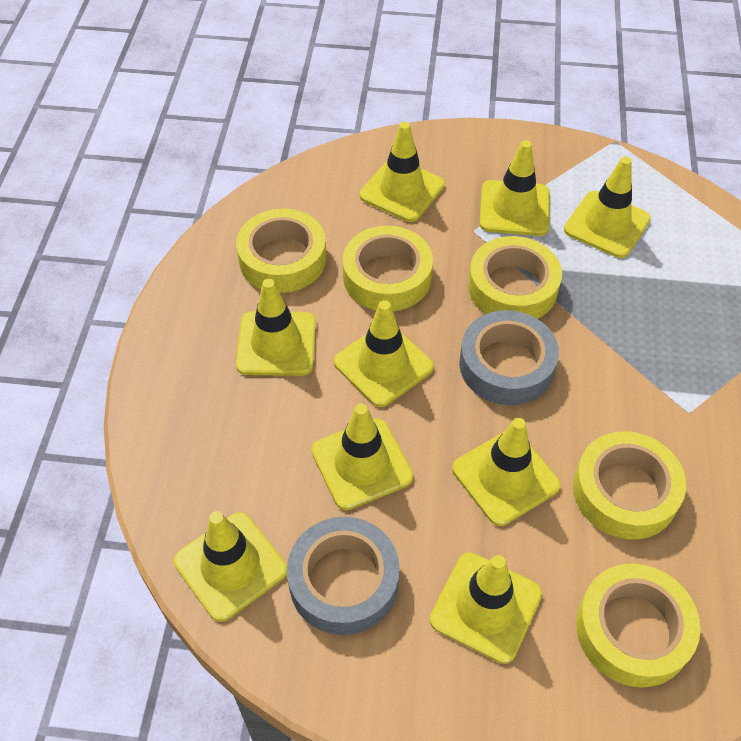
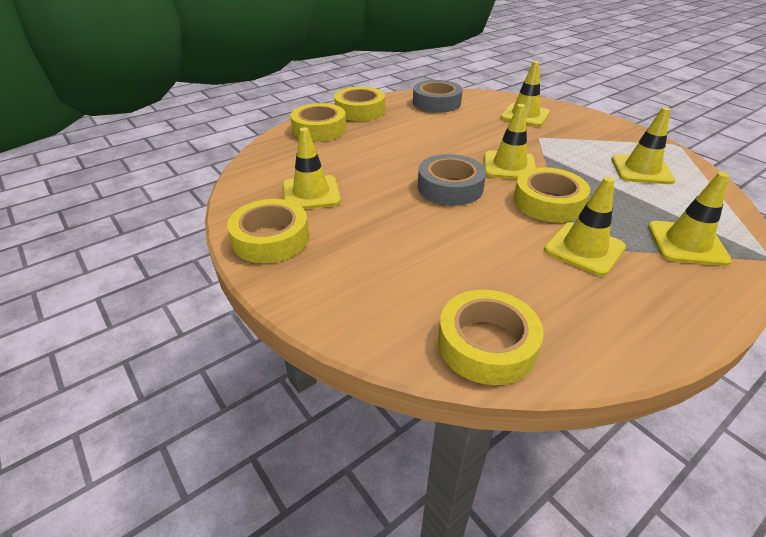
yellow traffic cone: 9 -> 6

